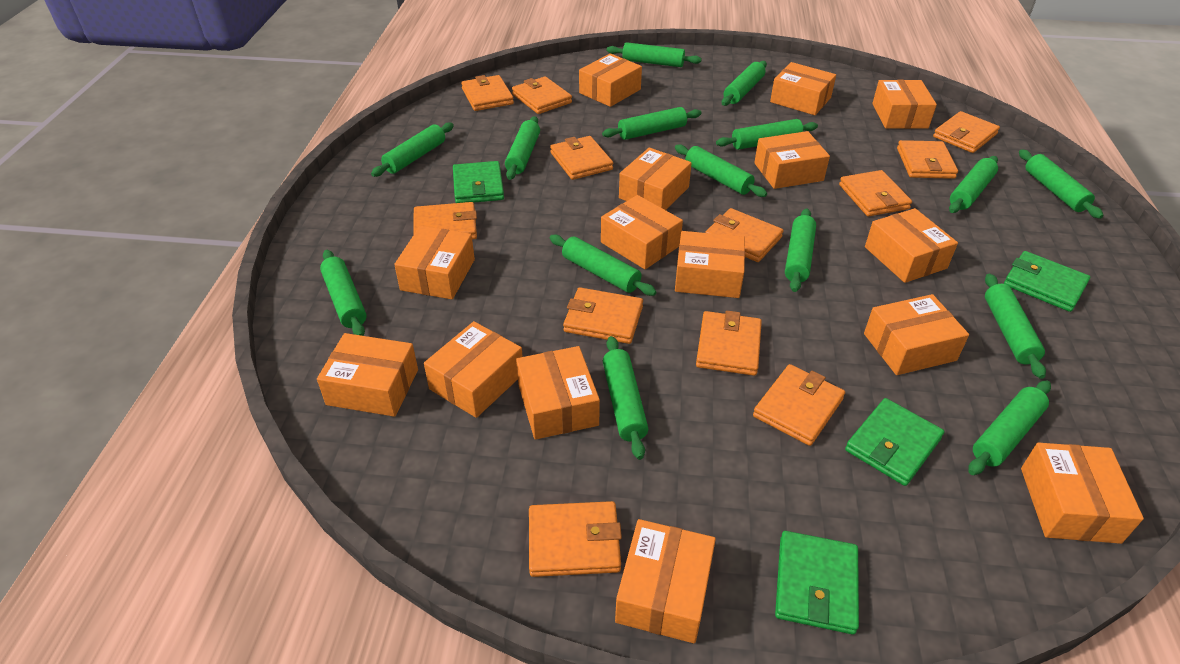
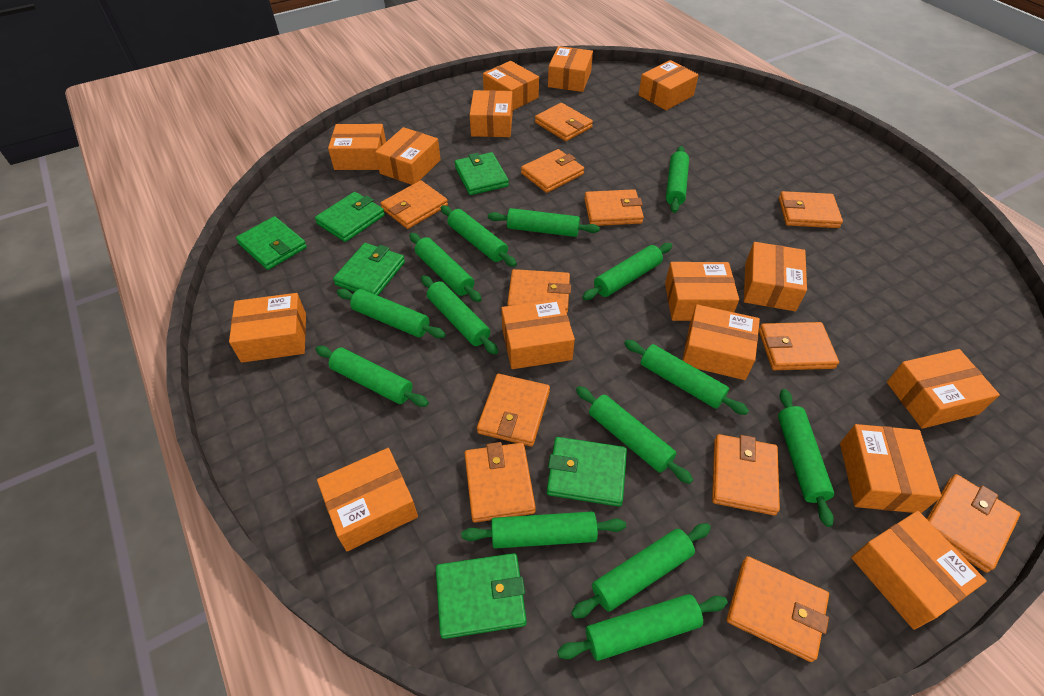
green rolling pin: 15 -> 14
green wallet: 4 -> 6

